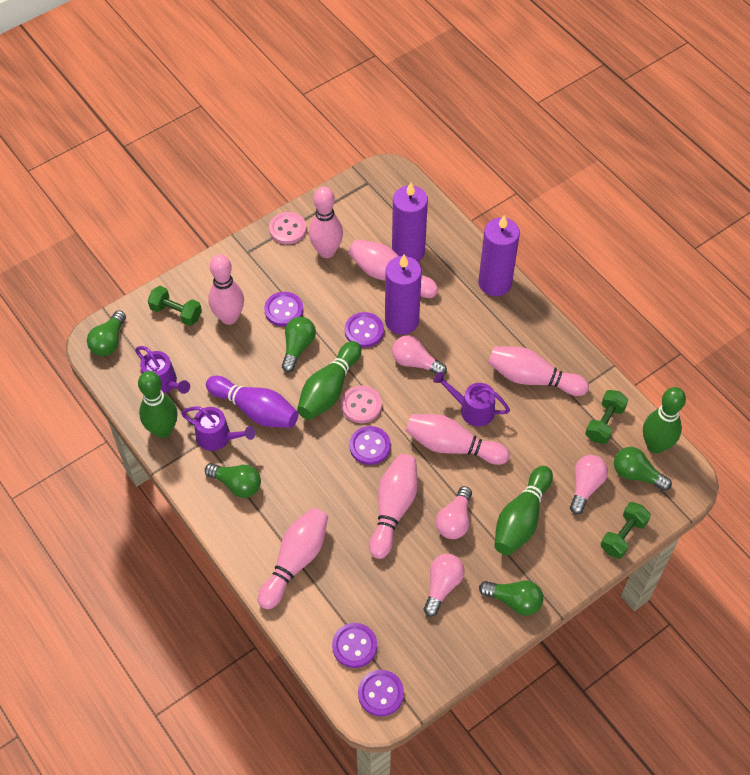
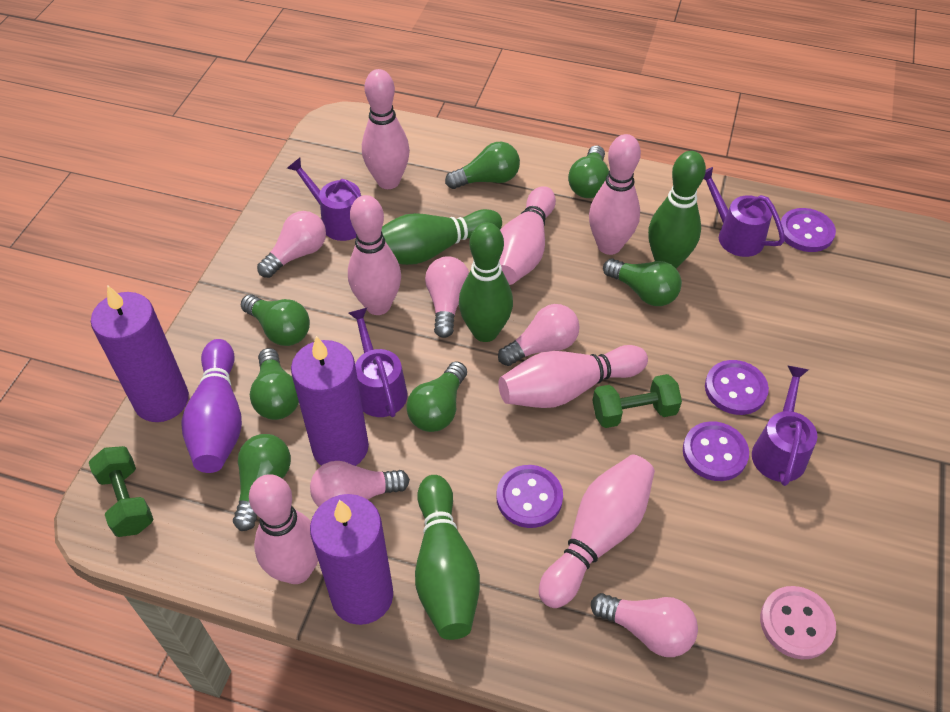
green dumbbell: 3 -> 2
green light bulb: 5 -> 7
pink button: 2 -> 1
pink light bulb: 4 -> 5
purple button: 5 -> 4
purple watering can: 3 -> 4

